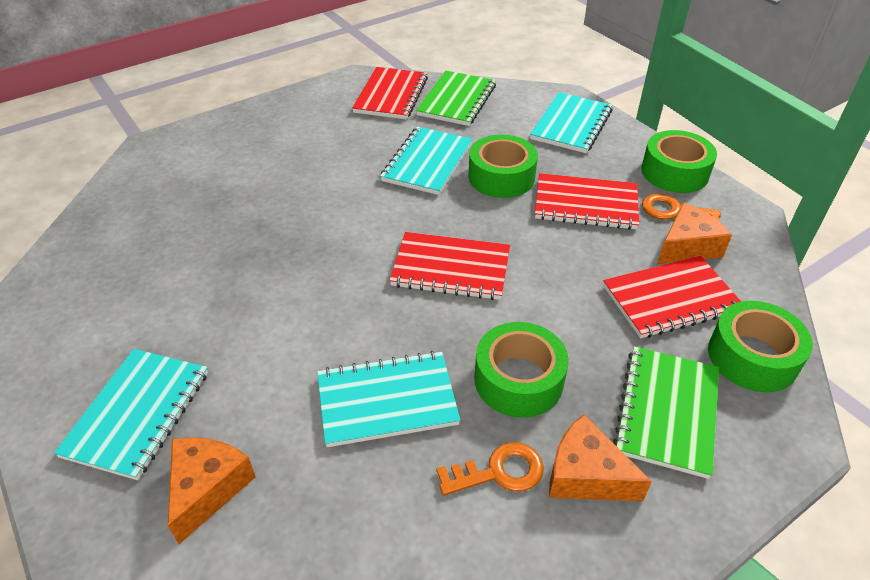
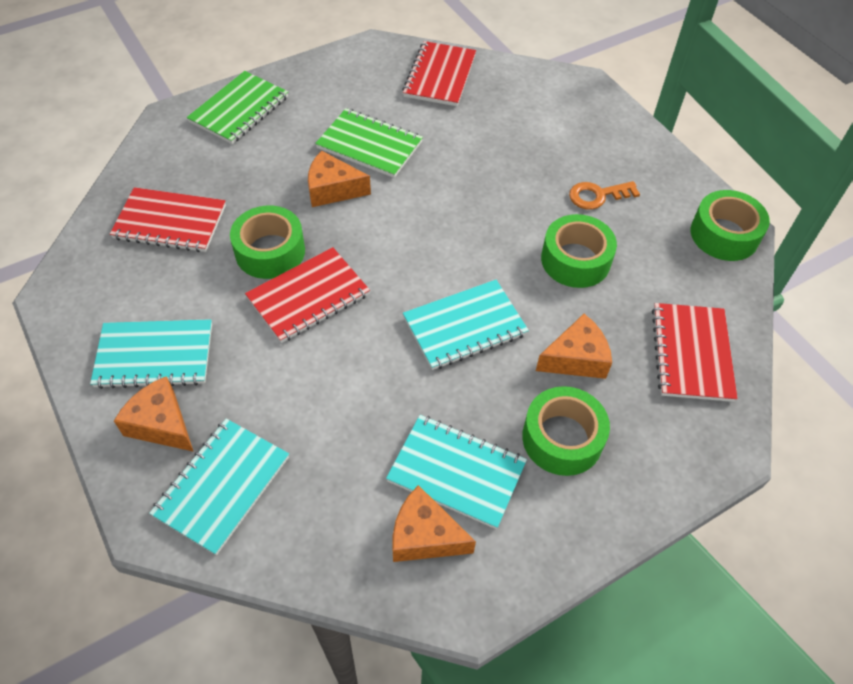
orange cheese: 3 -> 4
orange key: 2 -> 1

